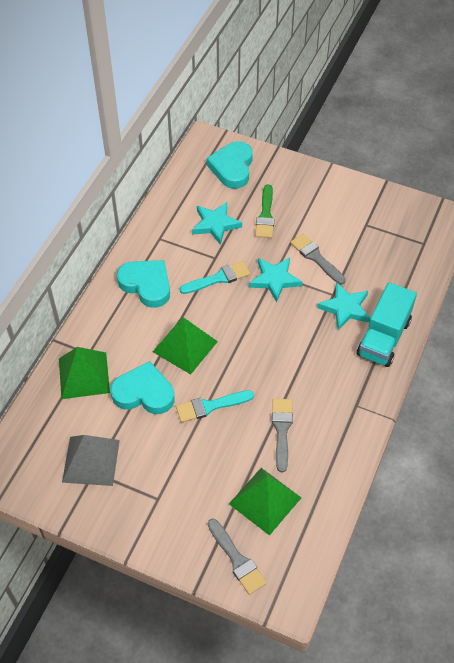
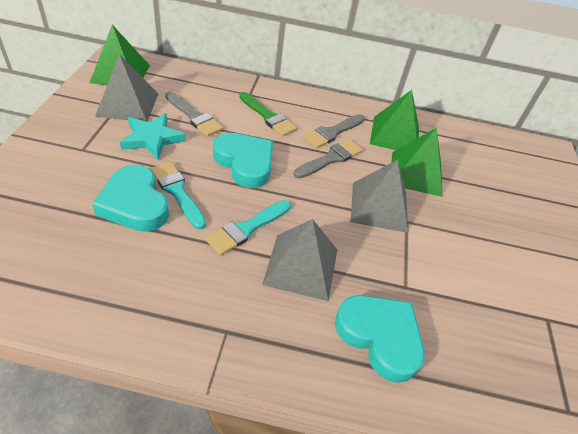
grey pyramid: 1 -> 3
turquoise star: 3 -> 1
turquoise truck: 1 -> 0

